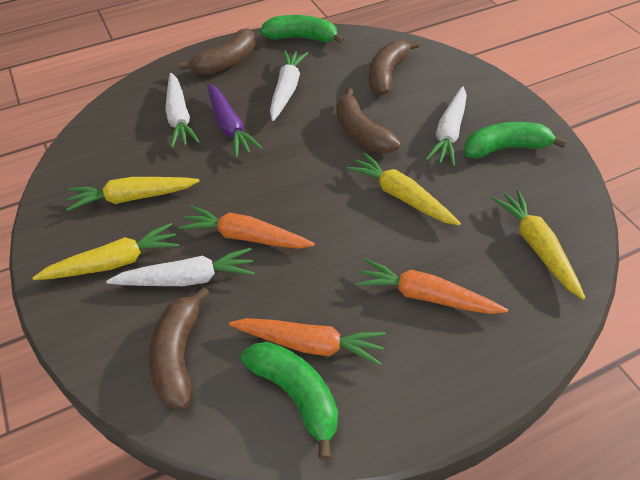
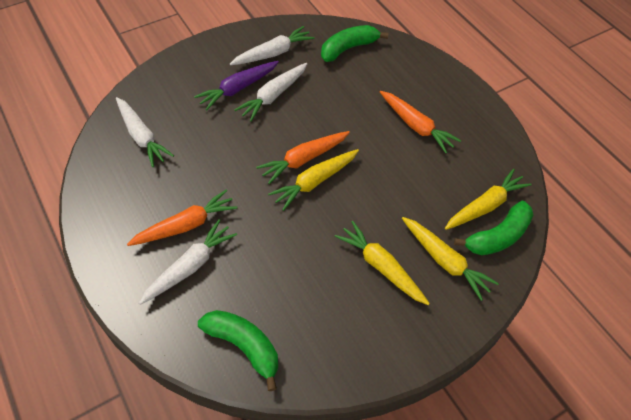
brown banana: 4 -> 0

